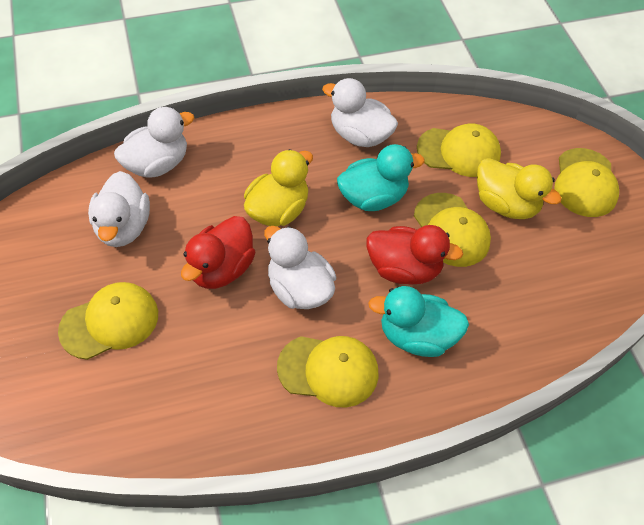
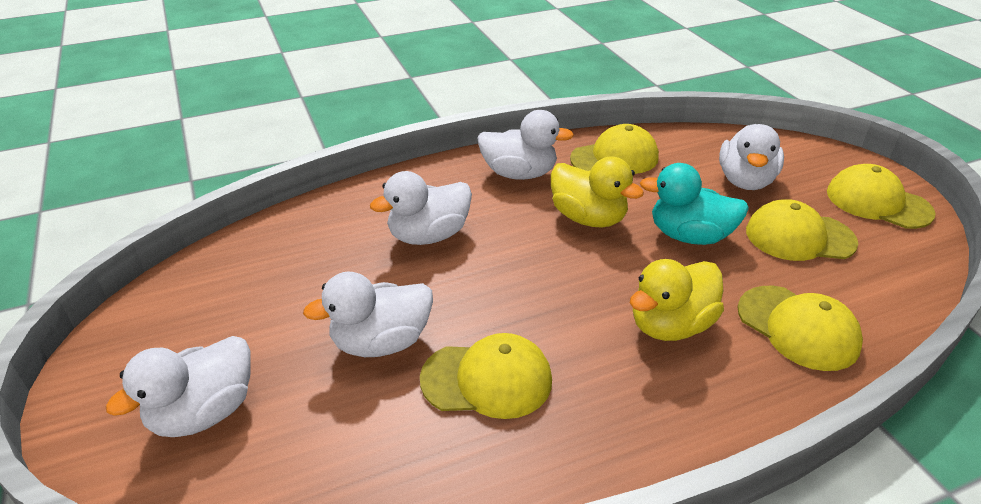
red duck: 2 -> 0
turquoise duck: 2 -> 1
white duck: 4 -> 5

